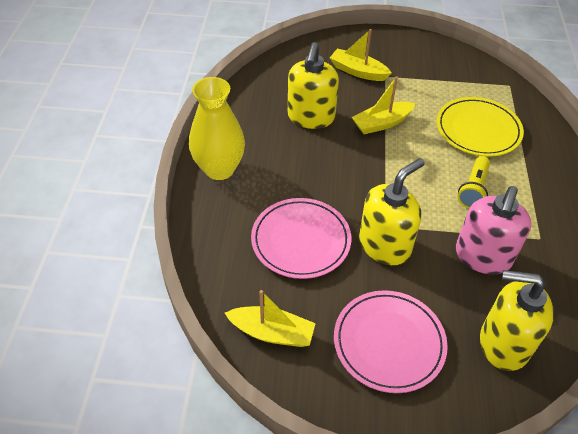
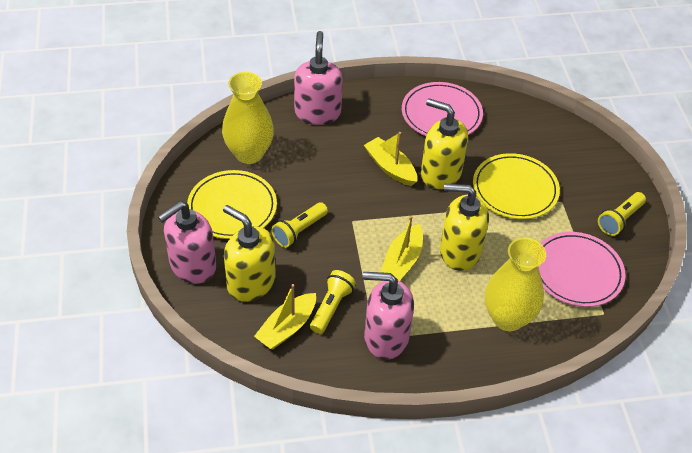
pink soap dispenser: 1 -> 3
yellow flashlight: 1 -> 3
yellow plate: 1 -> 2
yellow vase: 1 -> 2

